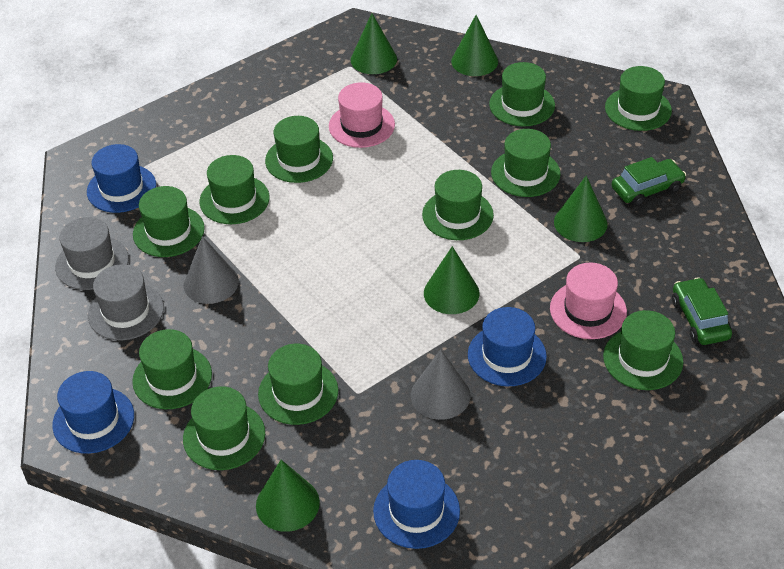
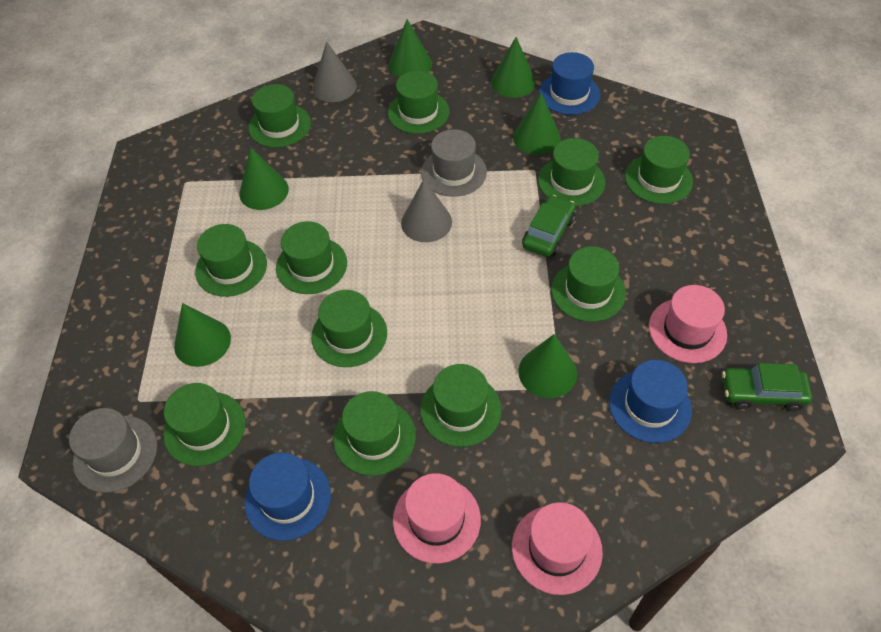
blue hat: 4 -> 3
green cone: 5 -> 6
pink hat: 2 -> 3

